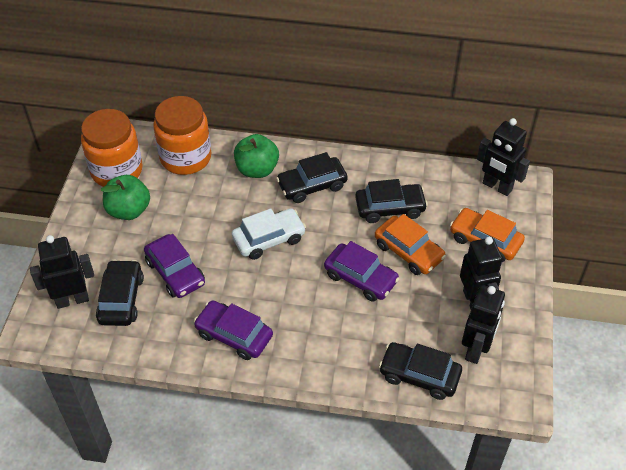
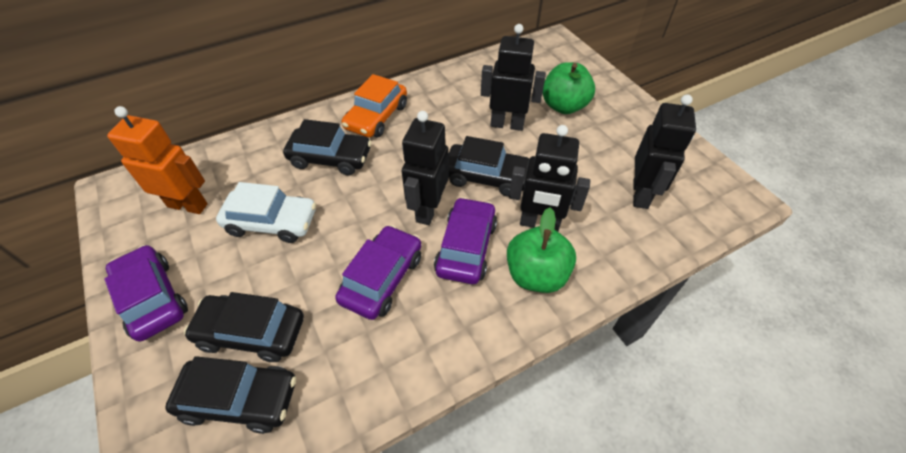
orange car: 2 -> 1
orange jar: 2 -> 0
orange robot: 0 -> 1

